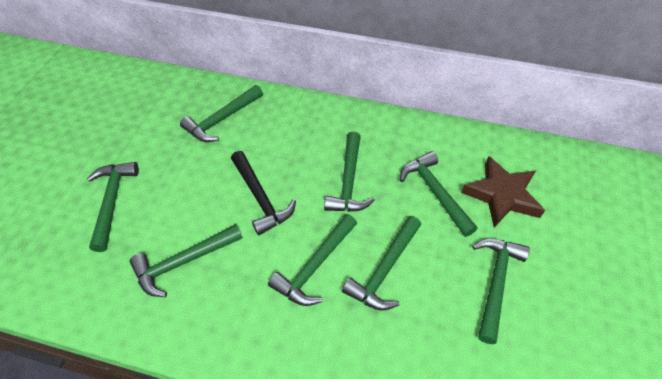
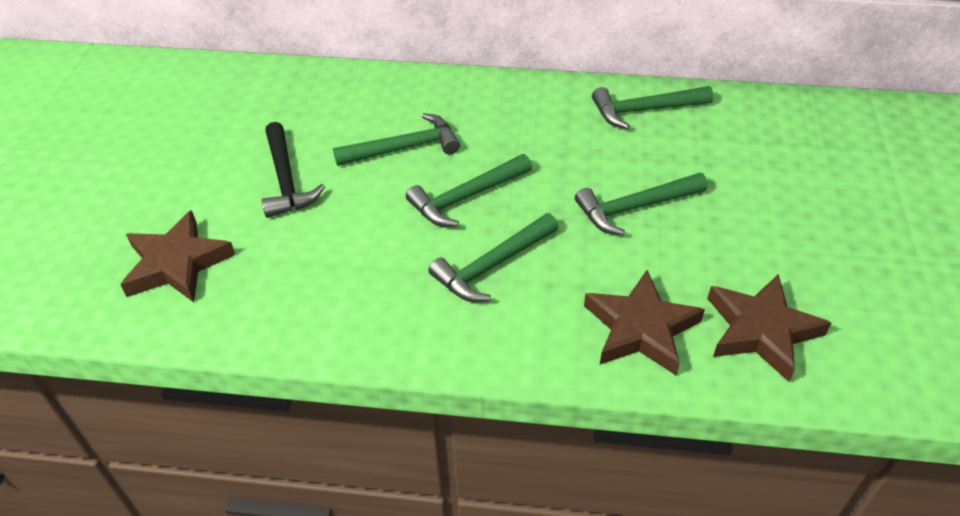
brown star: 1 -> 3
green hammer: 8 -> 5

